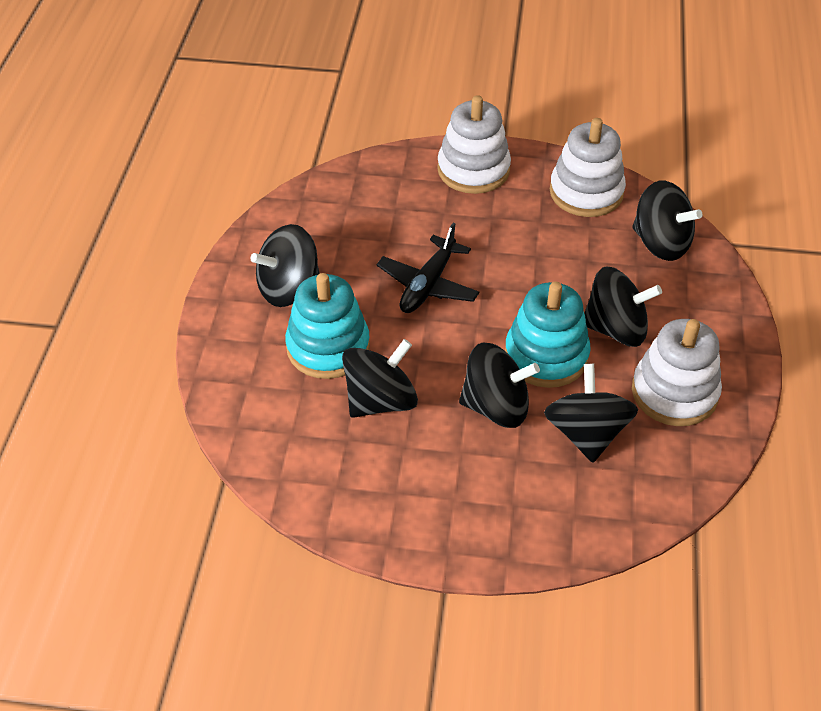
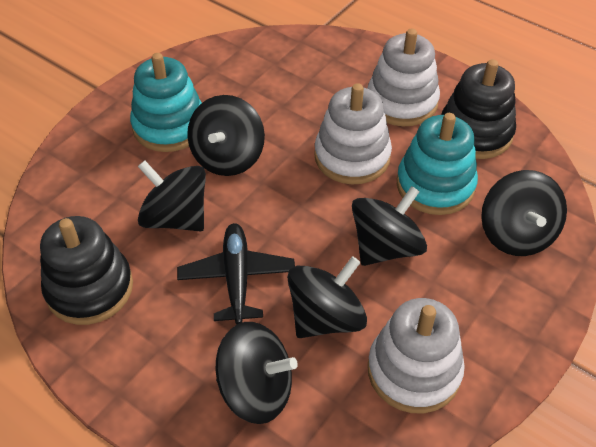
black stacking toy: 0 -> 2

